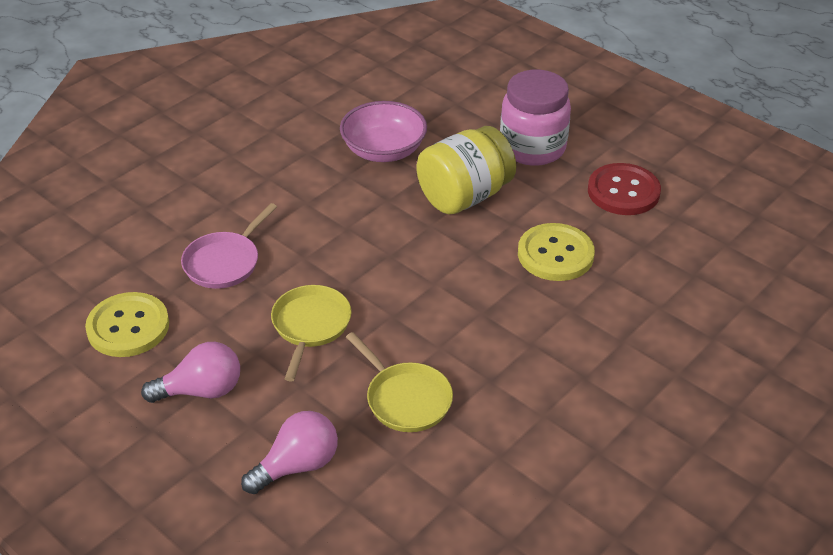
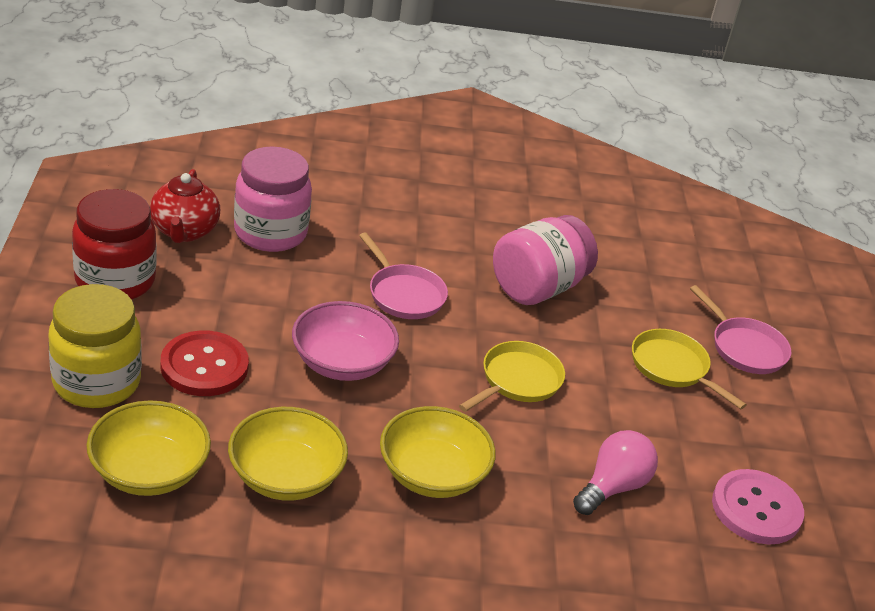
pink button: 0 -> 1
pink jar: 1 -> 2
pink light bulb: 2 -> 1
pink pan: 1 -> 2
red jar: 0 -> 1
red teapot: 0 -> 1
yellow bowl: 0 -> 3
yellow button: 2 -> 0

